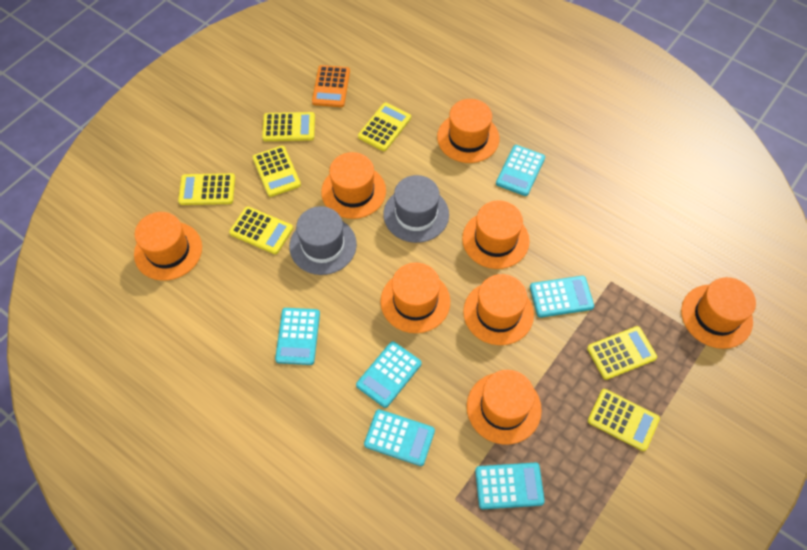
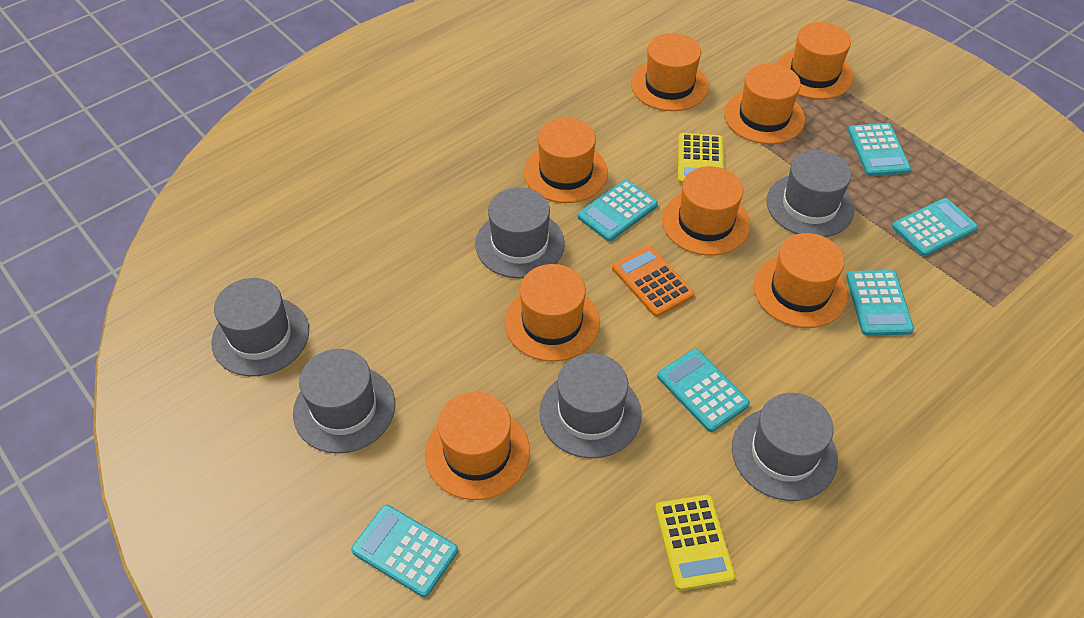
grey hat: 2 -> 6
yellow calculator: 7 -> 2

